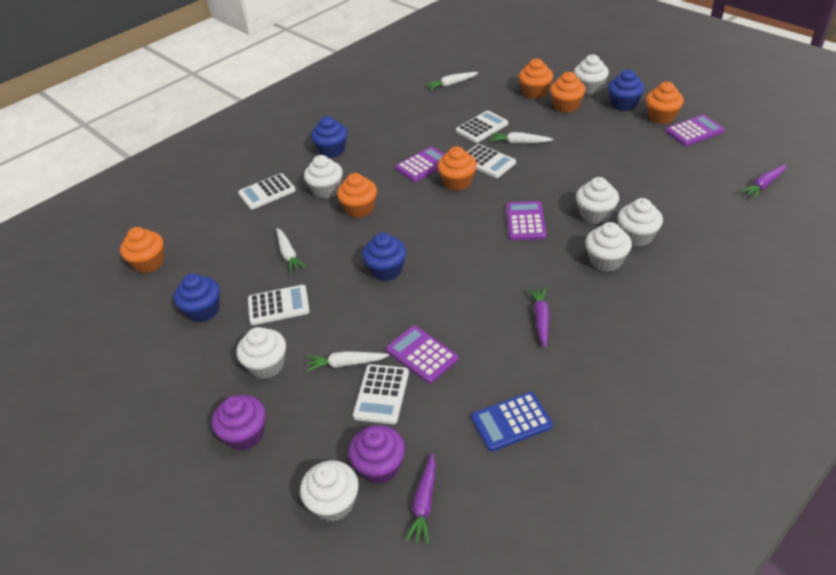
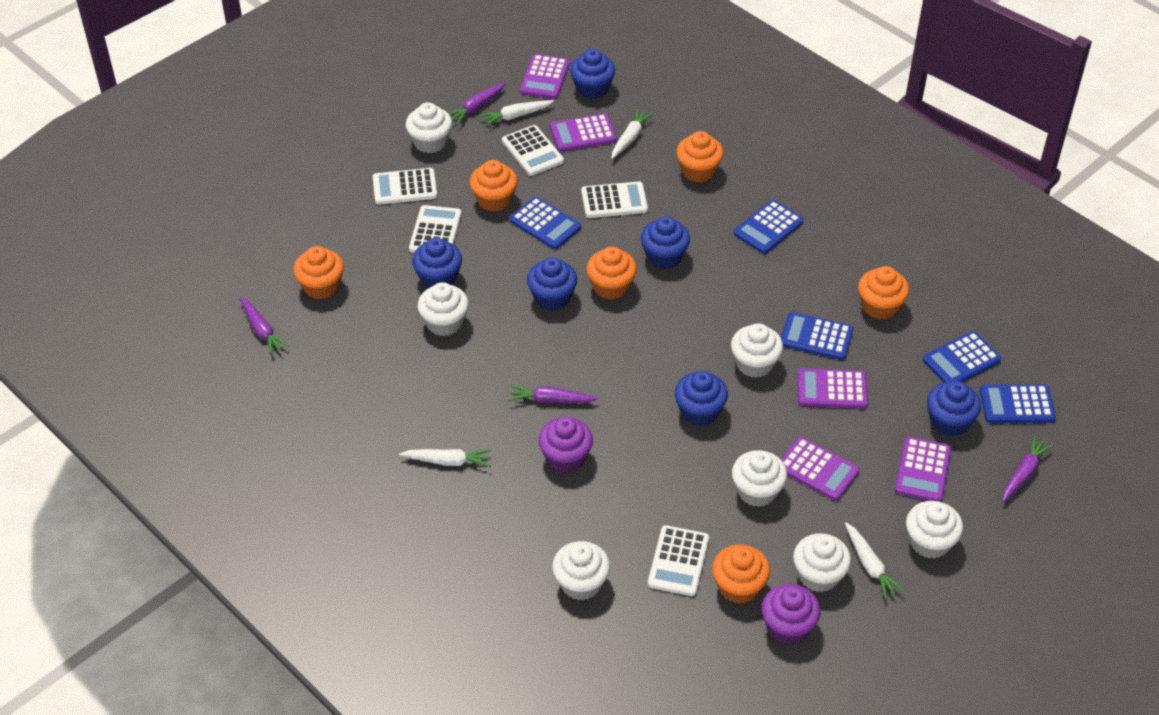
blue calculator: 1 -> 5
blue cupcake: 4 -> 6
purple calculator: 4 -> 5
purple carrot: 3 -> 4

